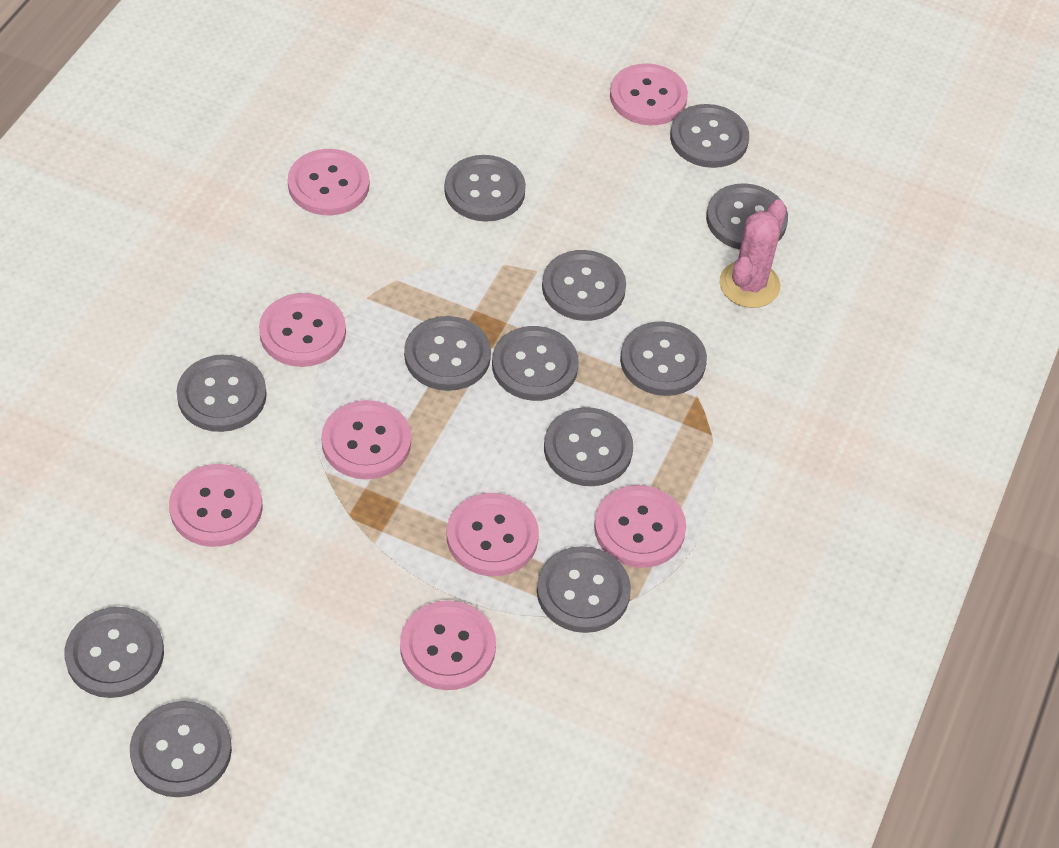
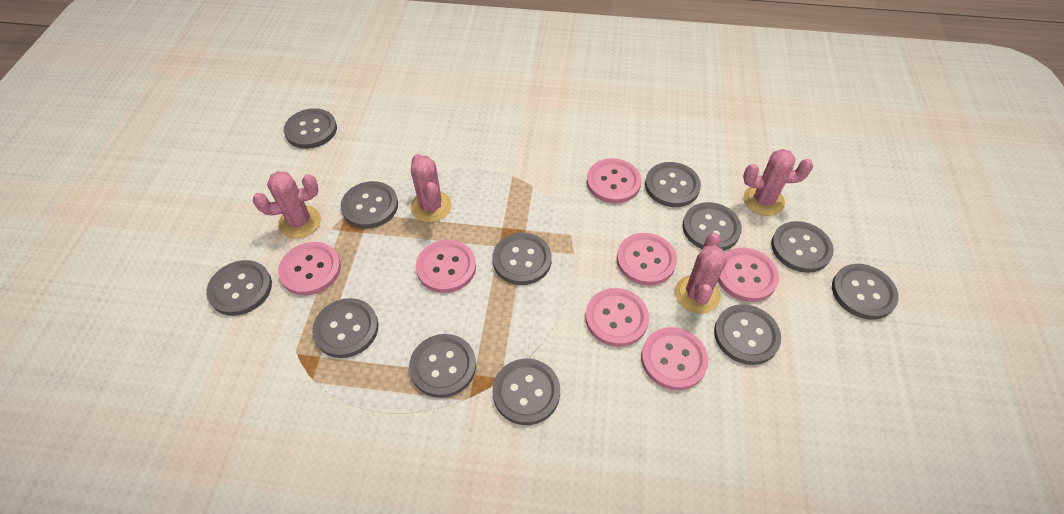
pink button: 8 -> 7
pink cactus: 1 -> 4

